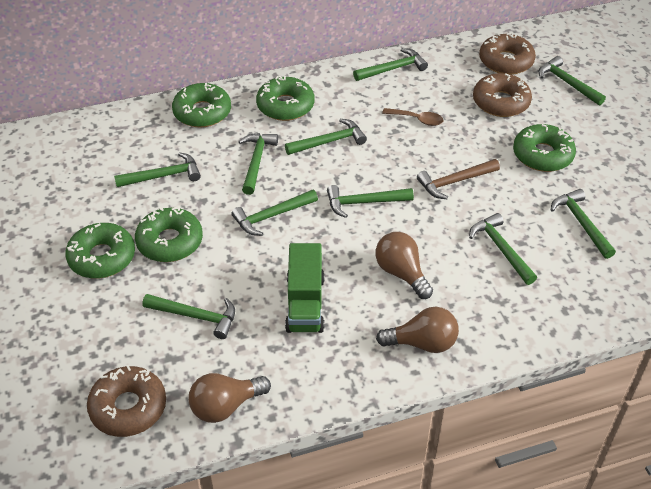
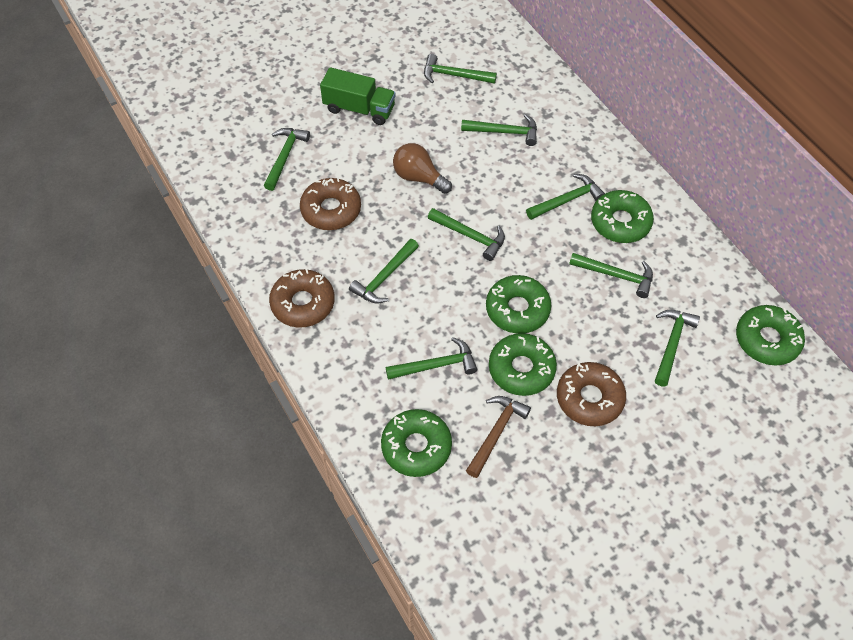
brown light bulb: 3 -> 1
brown spoon: 1 -> 0
green hammer: 10 -> 9

